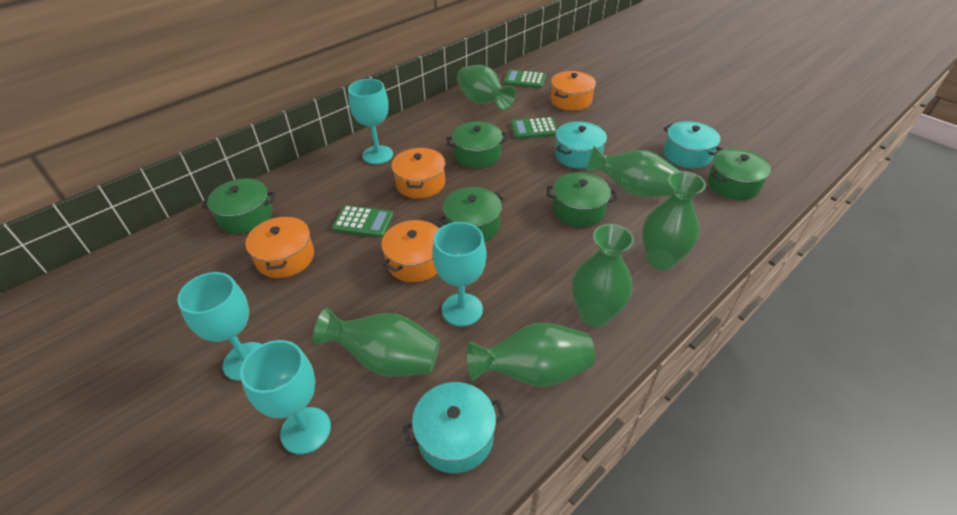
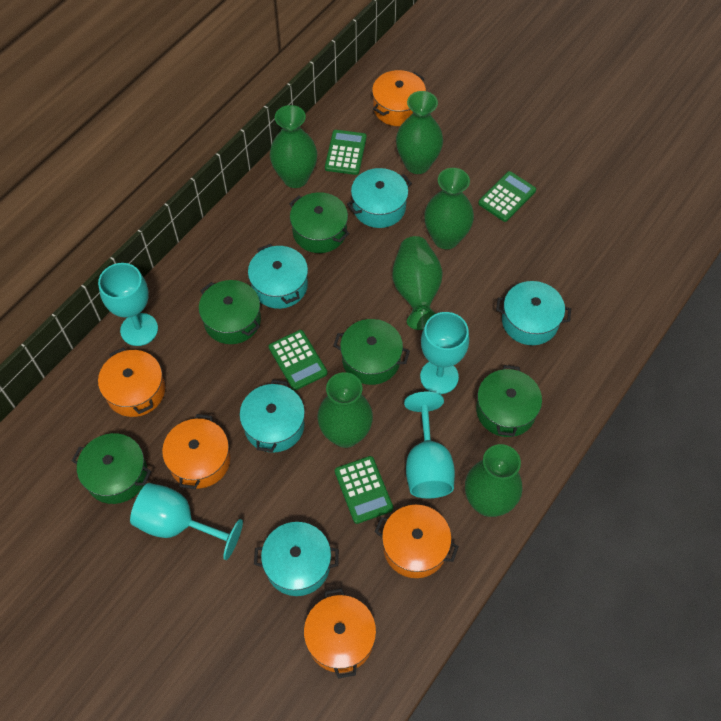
green calculator: 3 -> 4
orange pot: 4 -> 5
turquoise pot: 3 -> 5

